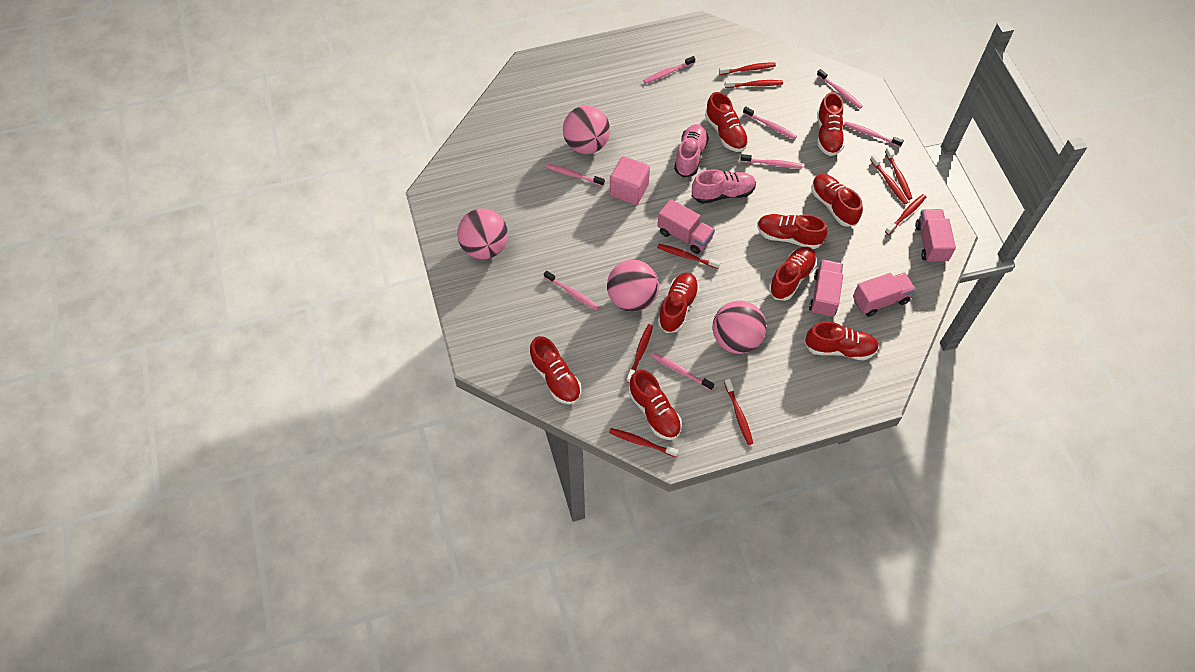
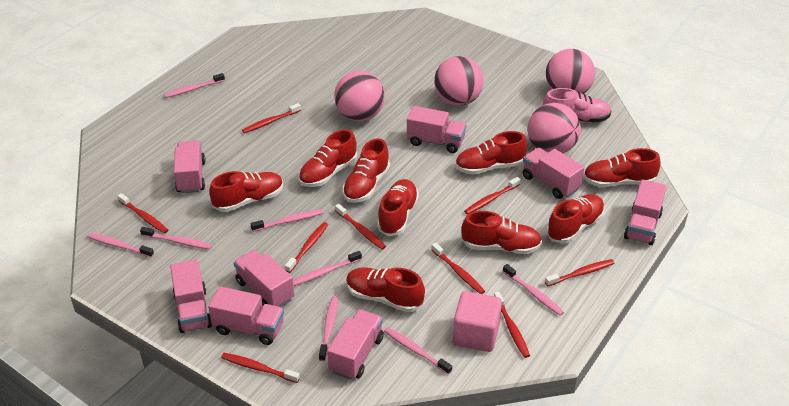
pink shoe: 2 -> 1
pink truck: 4 -> 8

